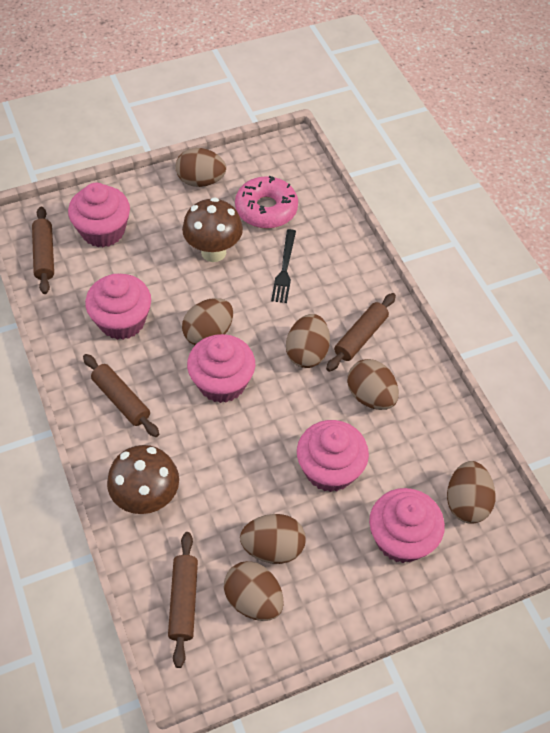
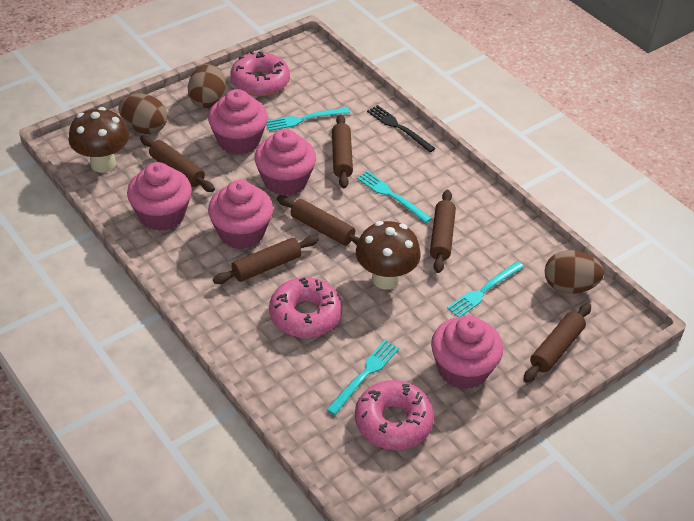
brown egg: 7 -> 3
brown rolling pin: 4 -> 6
pink donut: 1 -> 3
turquoise fork: 0 -> 4

